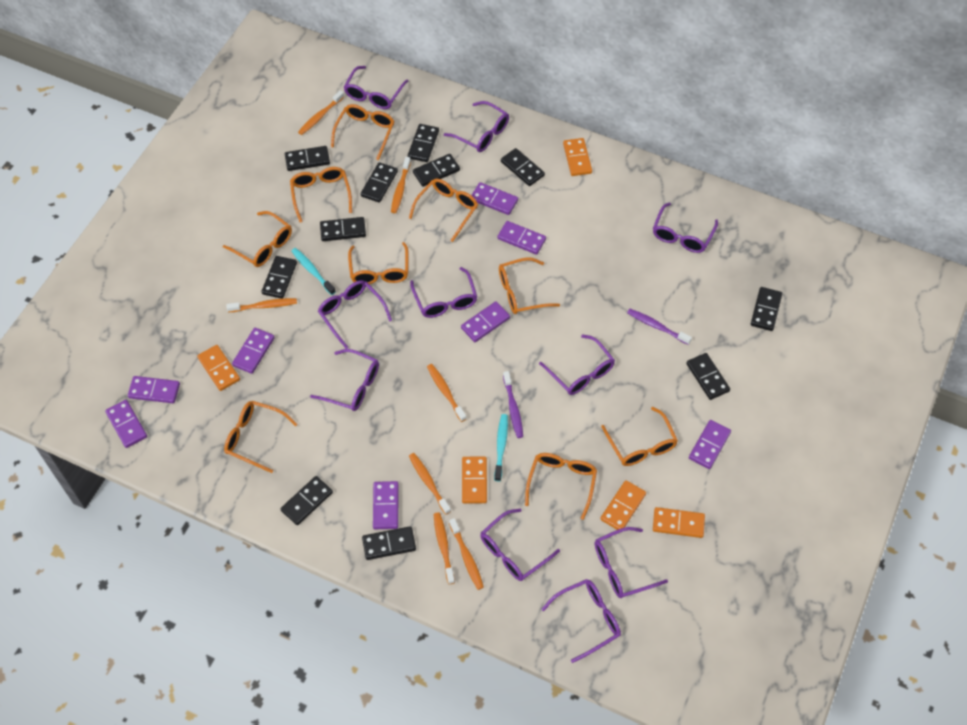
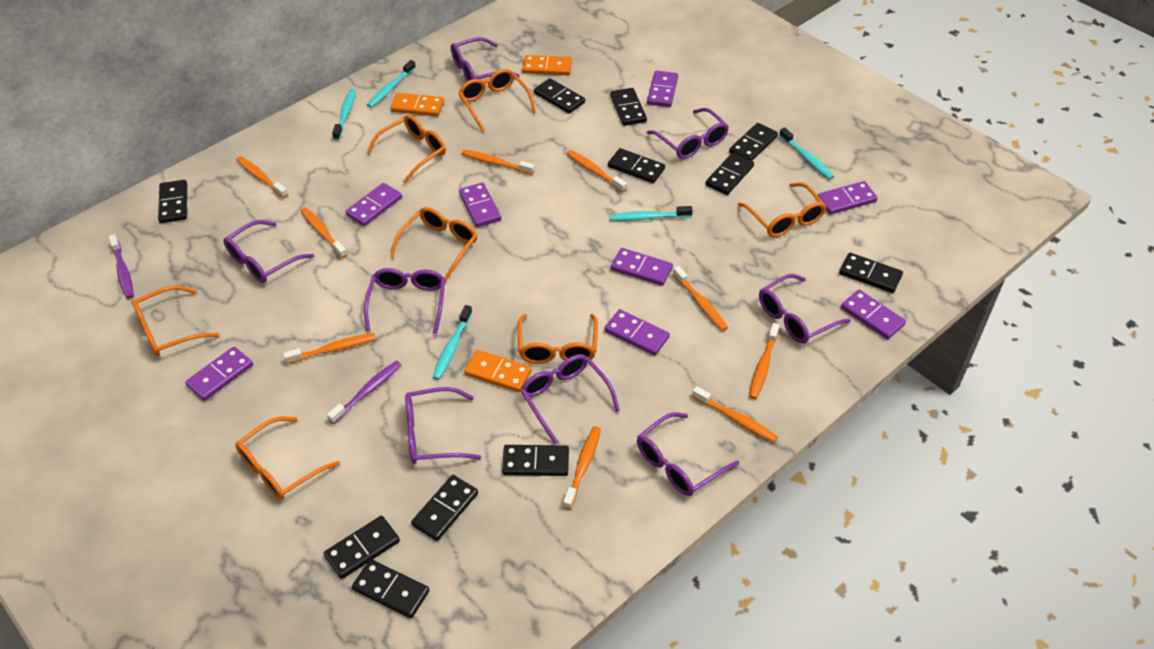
orange domino: 5 -> 3
orange glasses: 9 -> 7
orange toothbrush: 7 -> 9
purple glasses: 10 -> 8
turquoise toothbrush: 2 -> 5

